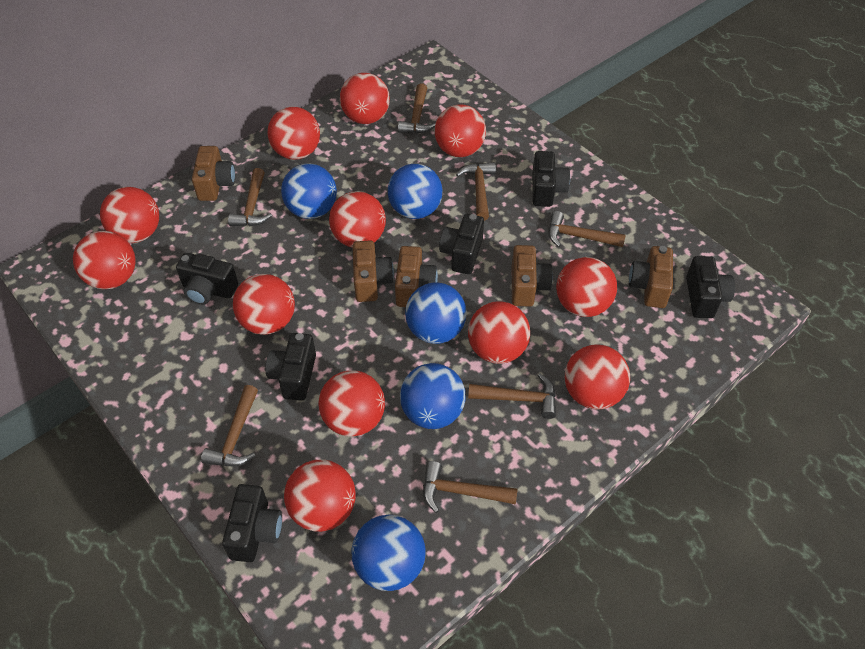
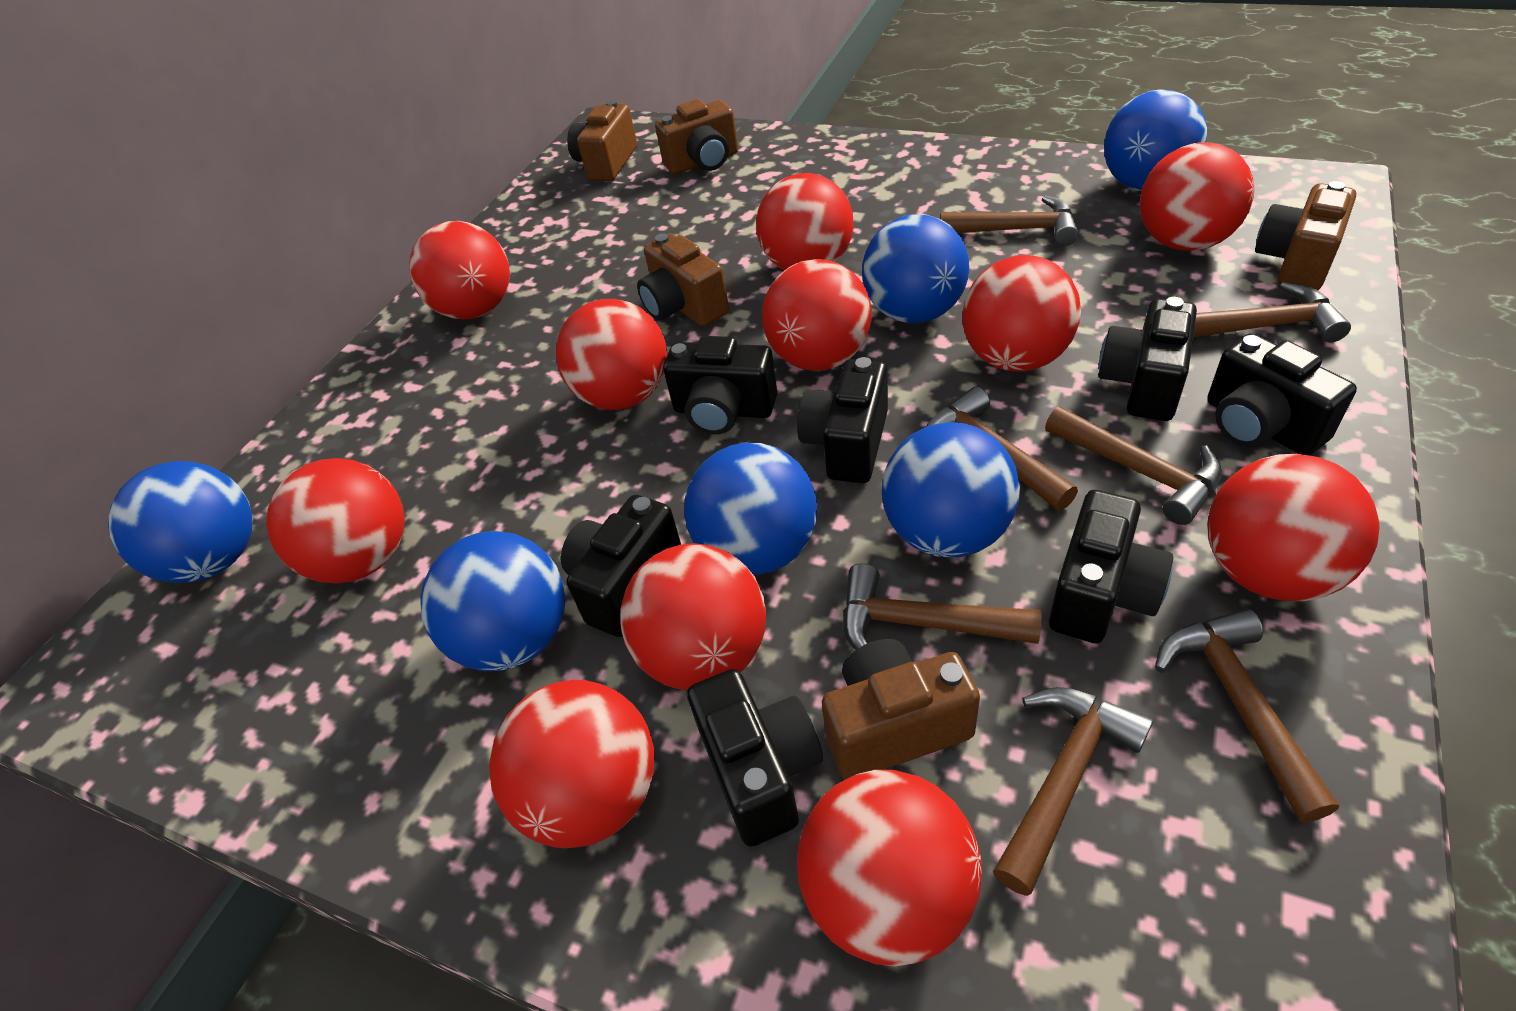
black camera: 6 -> 7
blue ball: 5 -> 6
red ball: 12 -> 11

